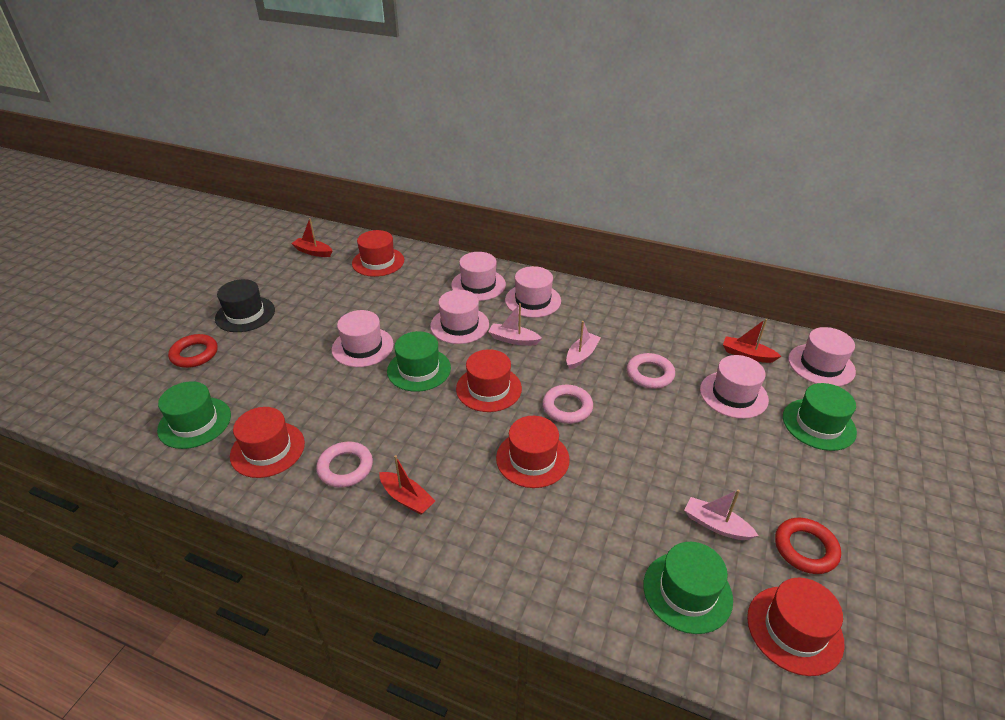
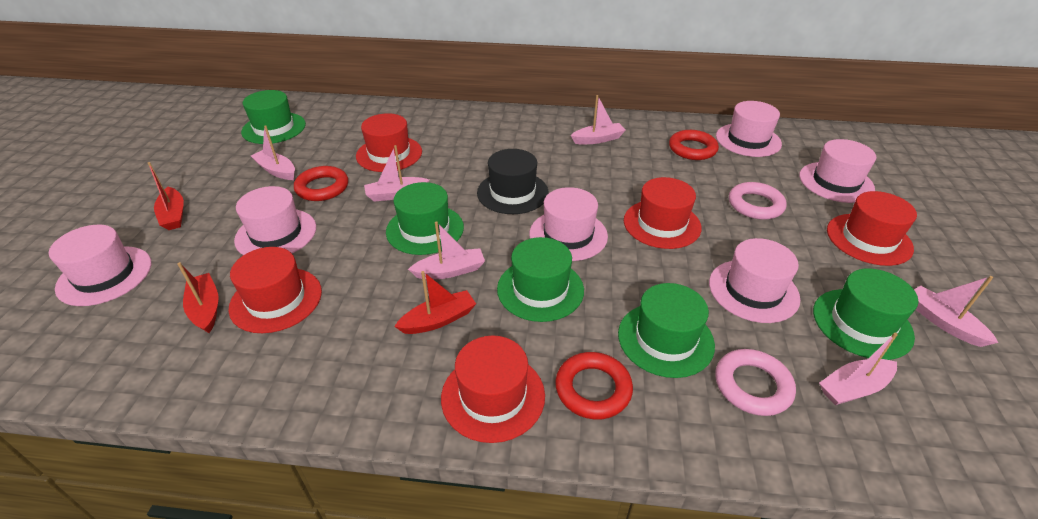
green hat: 4 -> 5
pink boat: 3 -> 6
pink ring: 3 -> 2
red ring: 2 -> 3

